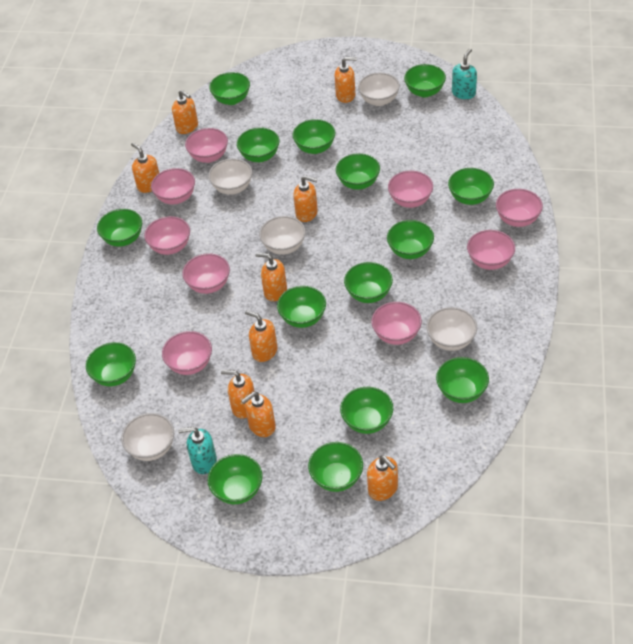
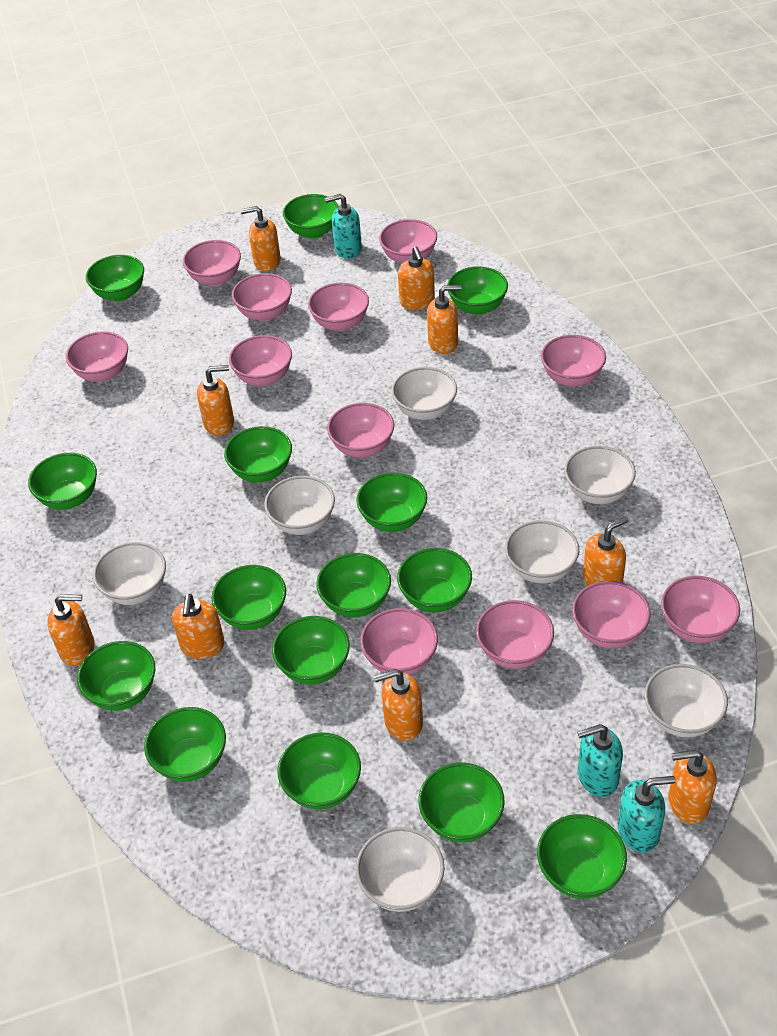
pink bowl: 9 -> 12
turquoise soap dispenser: 2 -> 3
white bowl: 5 -> 7

